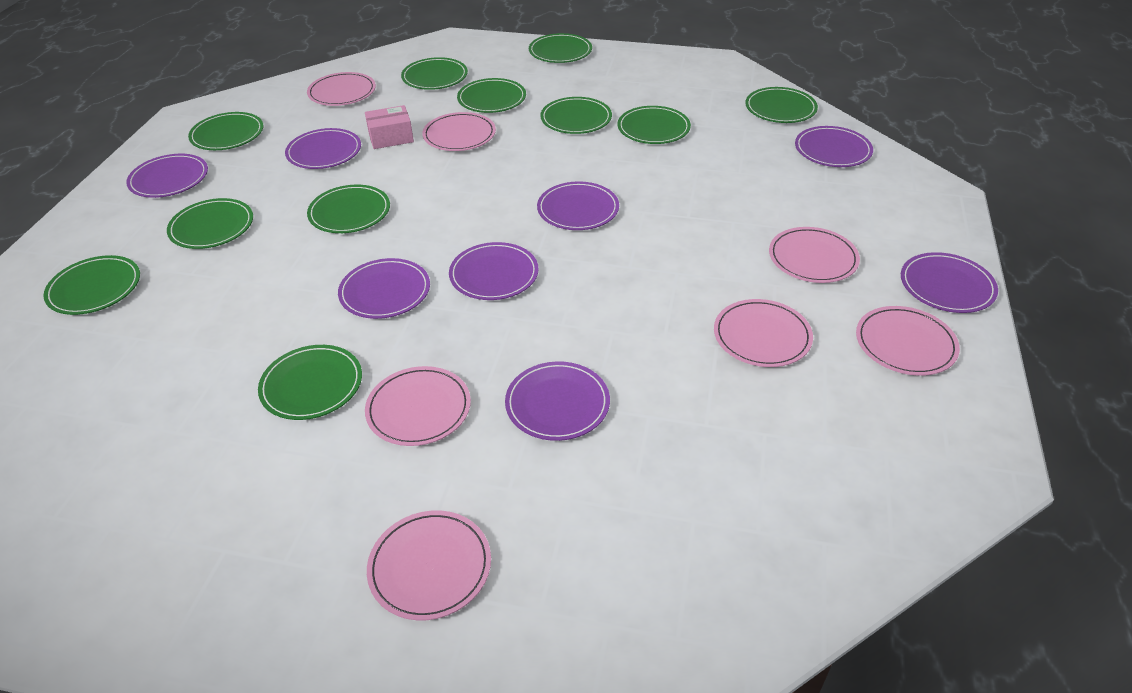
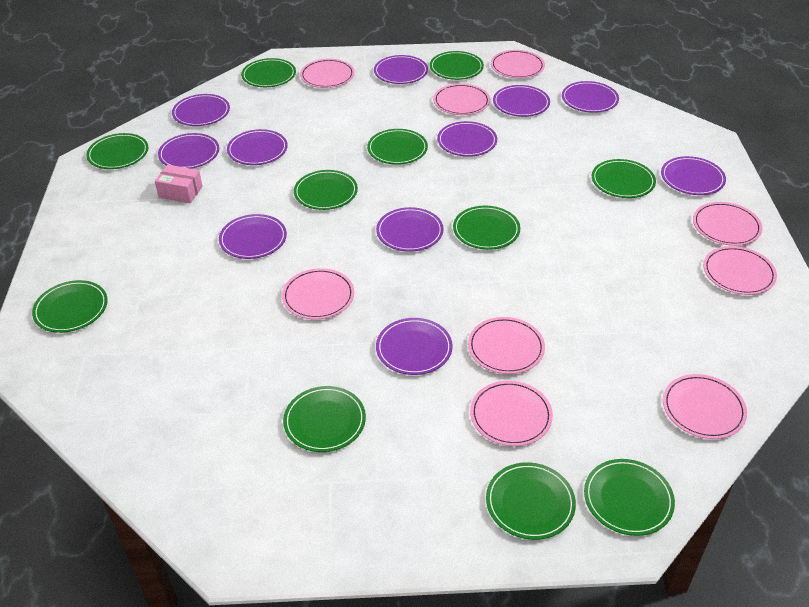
pink plate: 7 -> 9
purple plate: 8 -> 11

